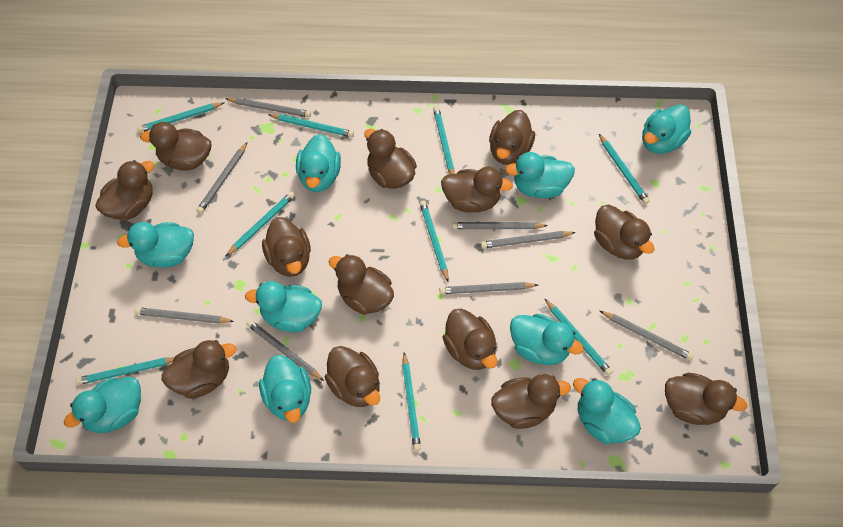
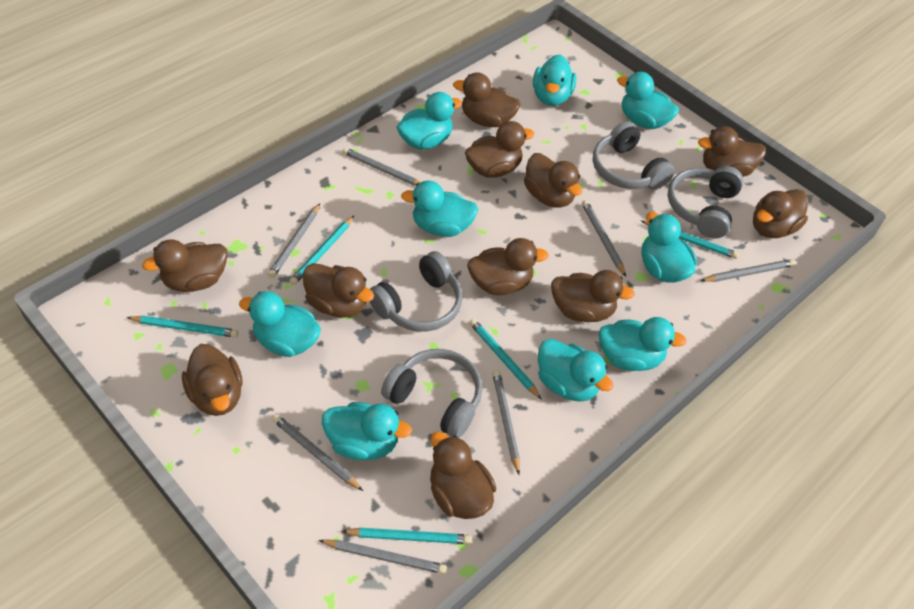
brown duck: 13 -> 11
grey headphones: 0 -> 4
grey pencil: 8 -> 7
turquoise pencil: 9 -> 5

